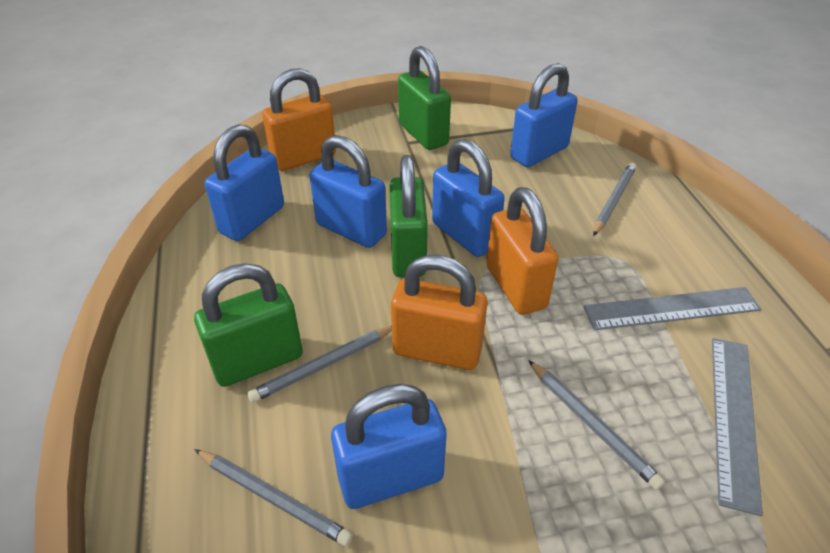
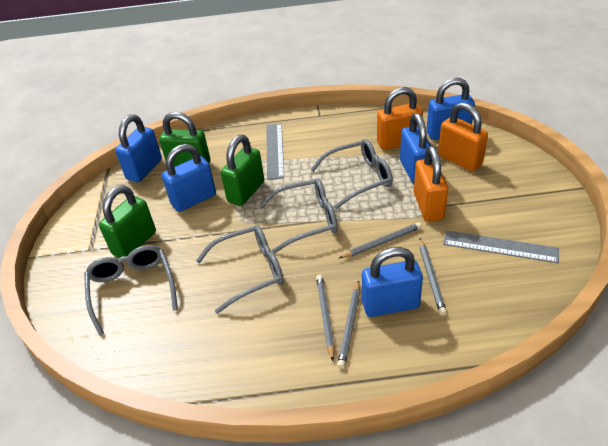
grey glasses: 0 -> 4

